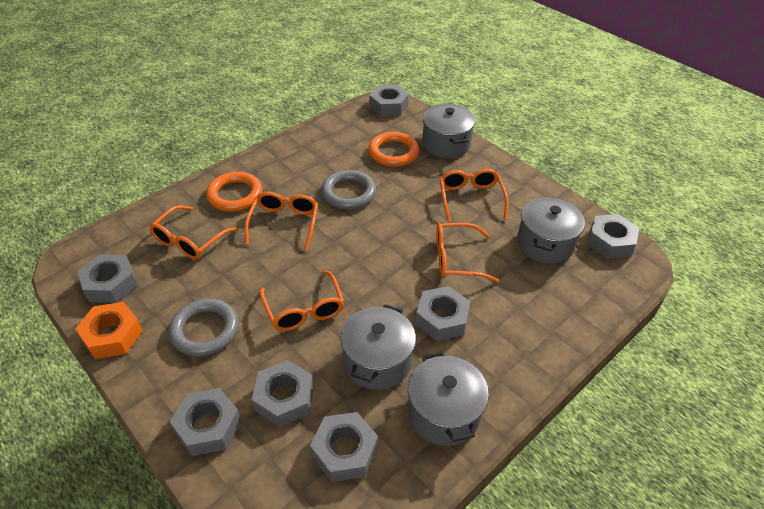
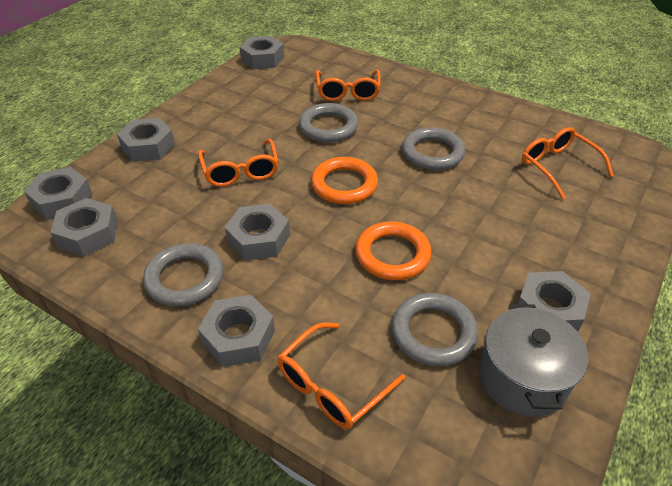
grey pot: 4 -> 1
grey ring: 2 -> 4
orange glasses: 5 -> 4
orange nut: 1 -> 0

